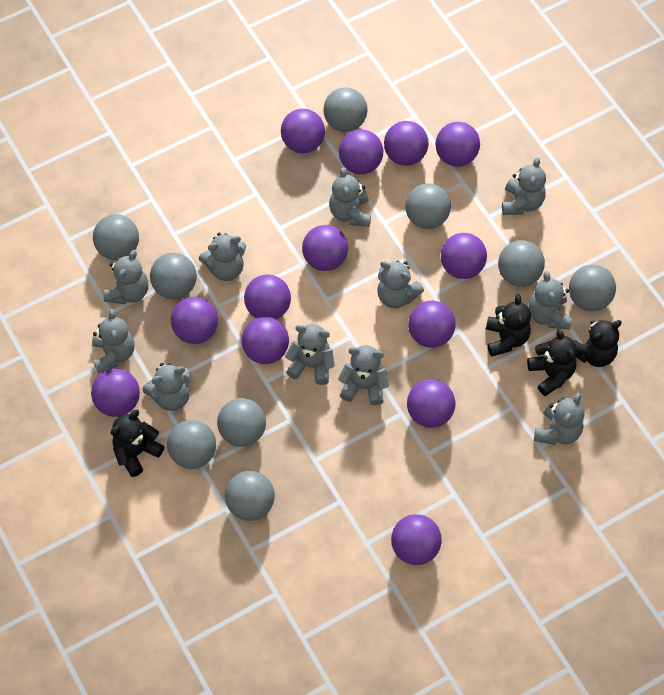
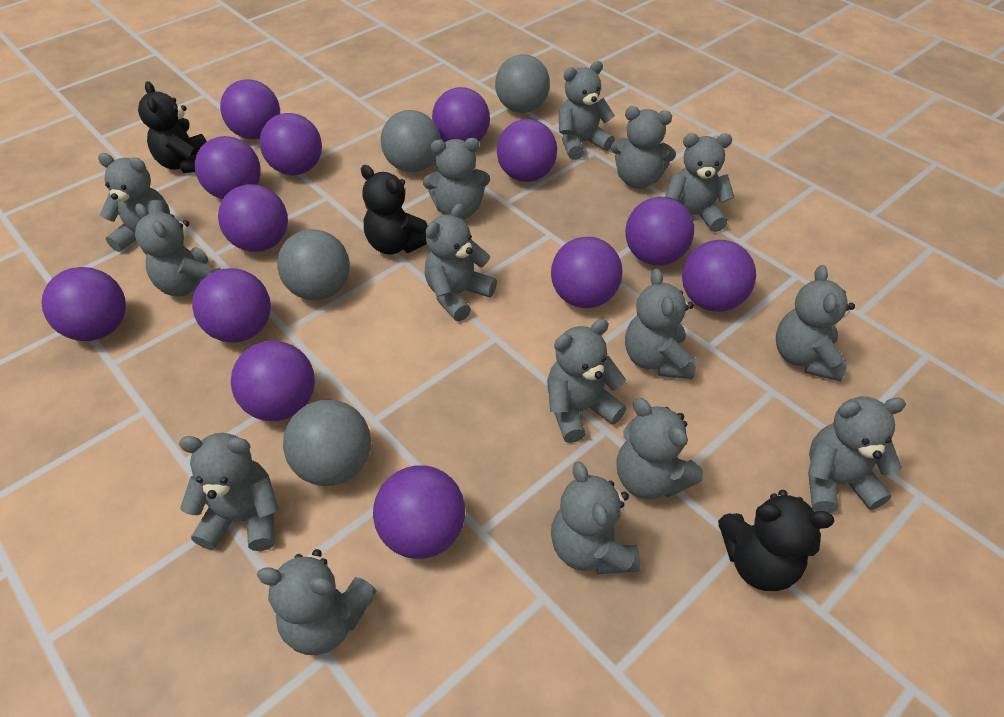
black teddy bear: 4 -> 3
grey ball: 9 -> 4
grey teddy bear: 11 -> 15

